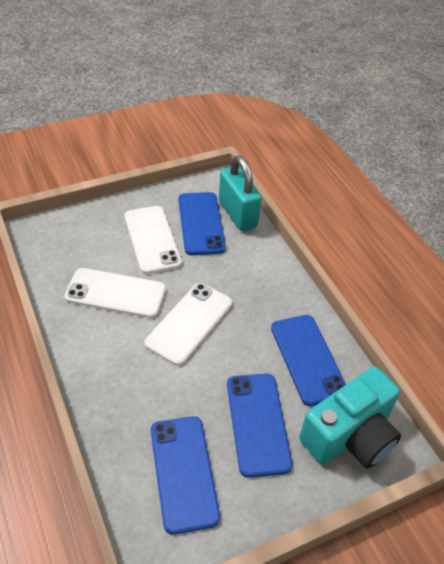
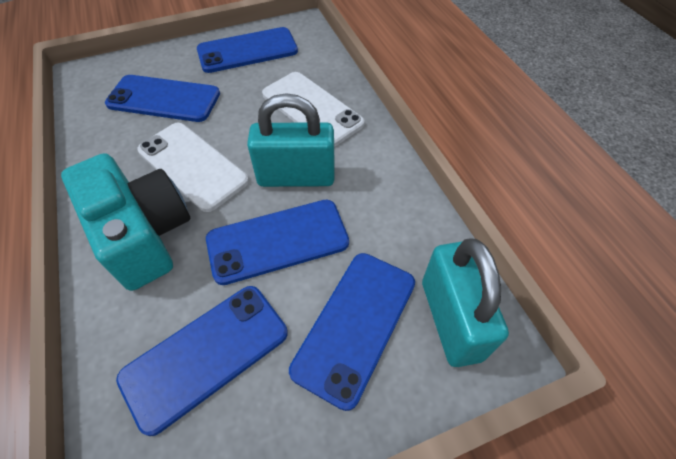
blue phone: 4 -> 5
turquoise padlock: 1 -> 2
white phone: 3 -> 2

